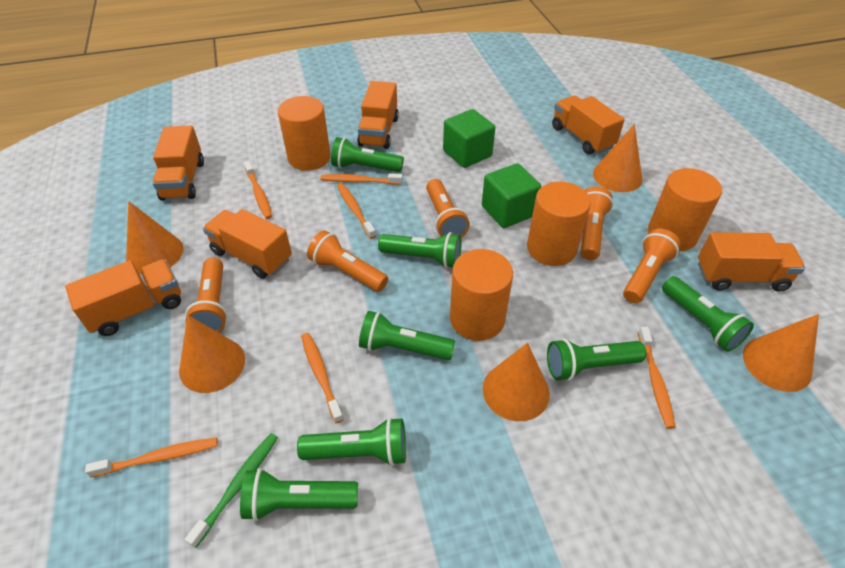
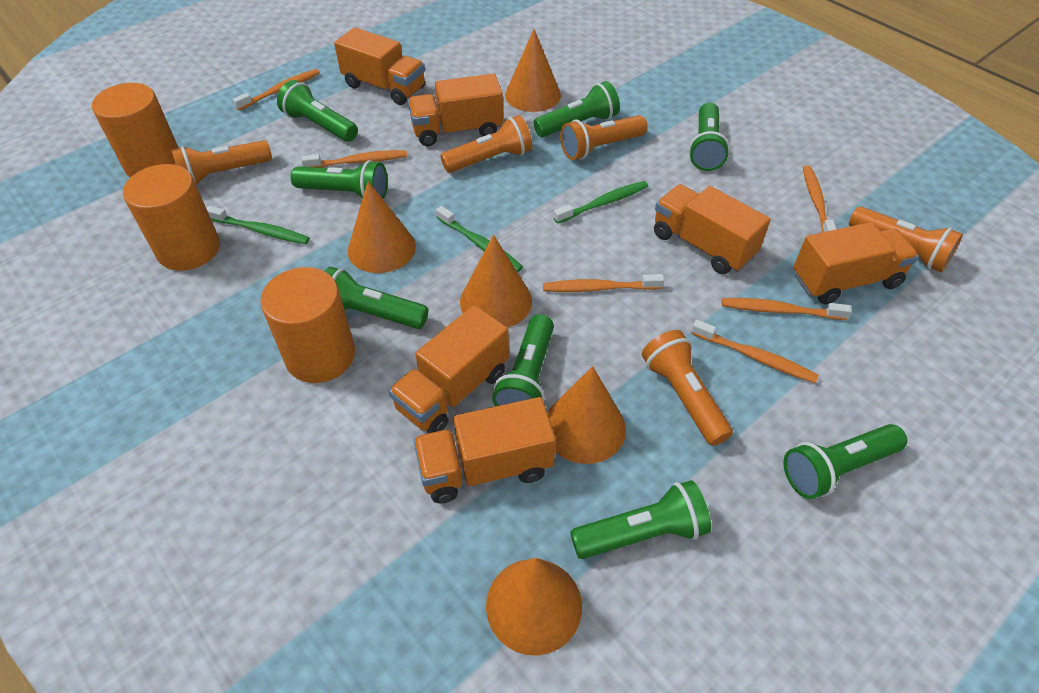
green cube: 2 -> 0
green flashlight: 7 -> 8
green toothbrush: 1 -> 3
orange cylinder: 4 -> 3

